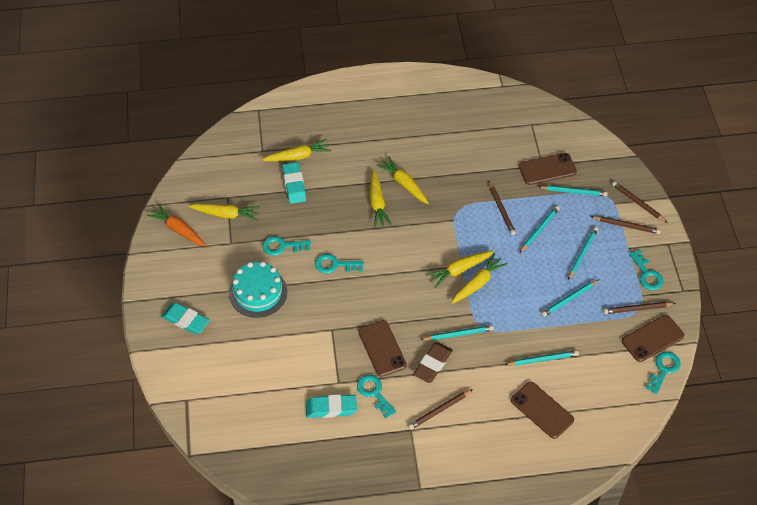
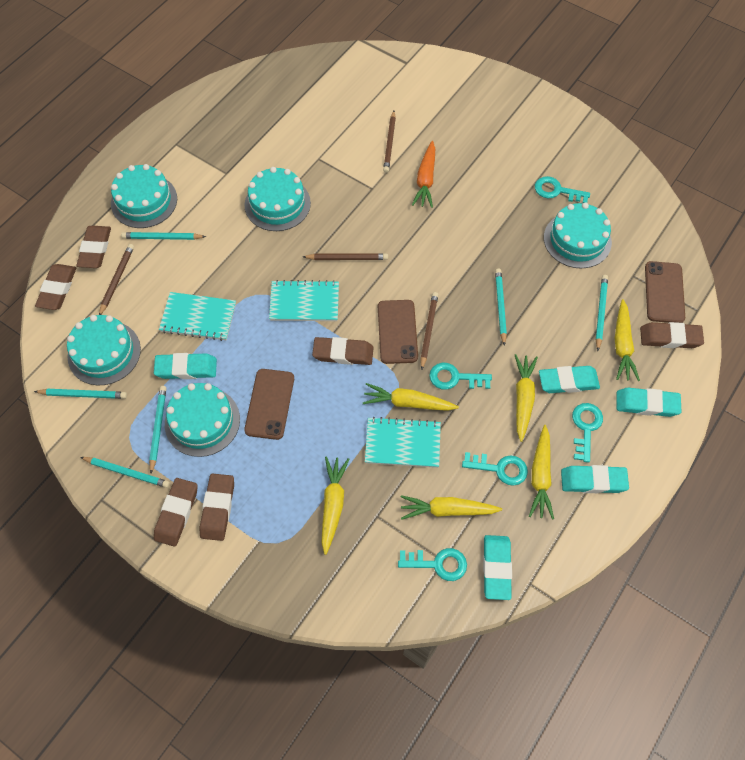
brown eraser: 1 -> 6
brown pencil: 5 -> 4
brown phone: 4 -> 3
turquoise cake: 1 -> 5
turquoise eraser: 3 -> 5
turquoise notebook: 0 -> 3

